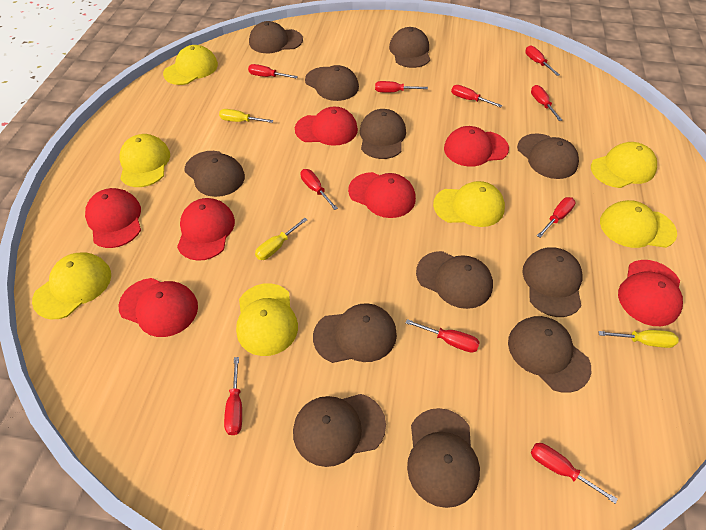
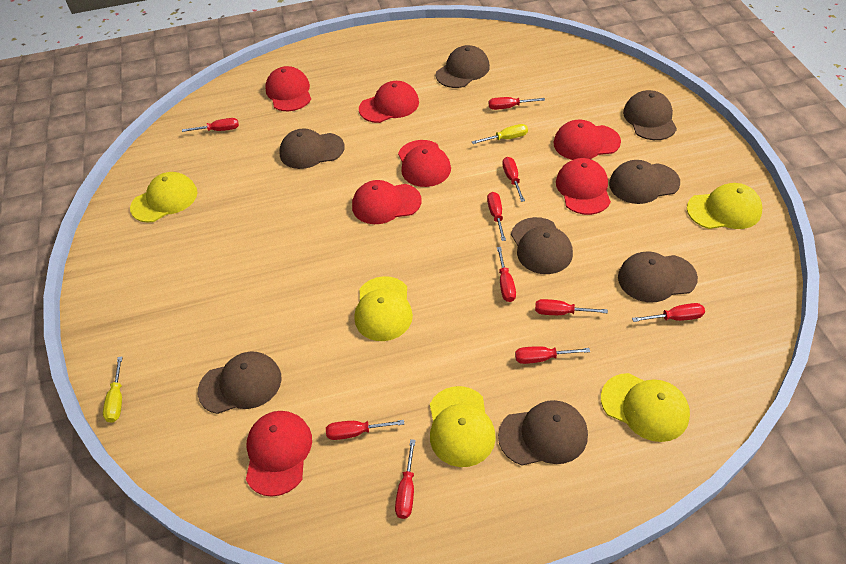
brown cap: 12 -> 8
yellow cap: 7 -> 5
yellow screwdriver: 3 -> 2

